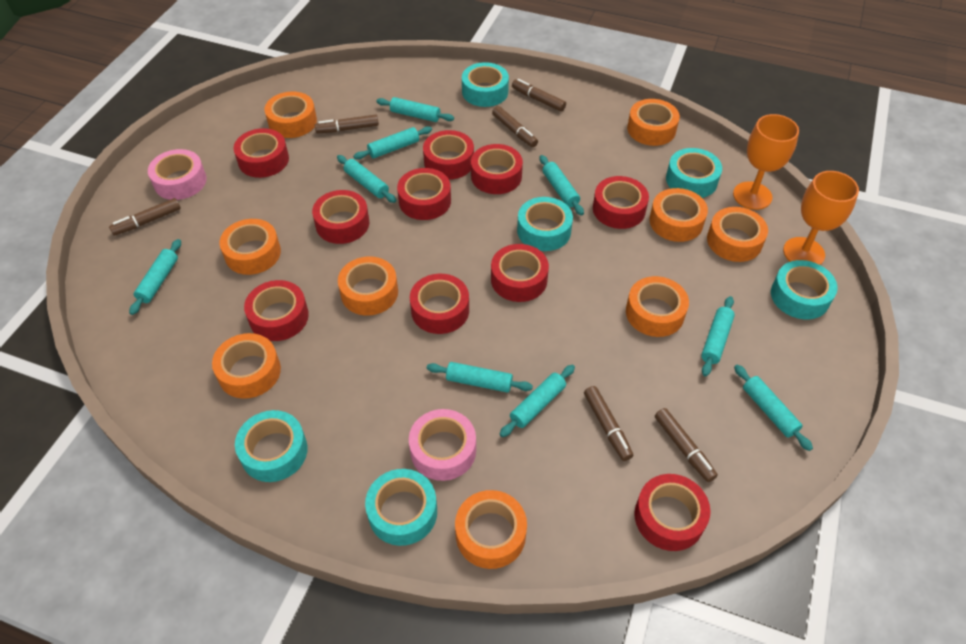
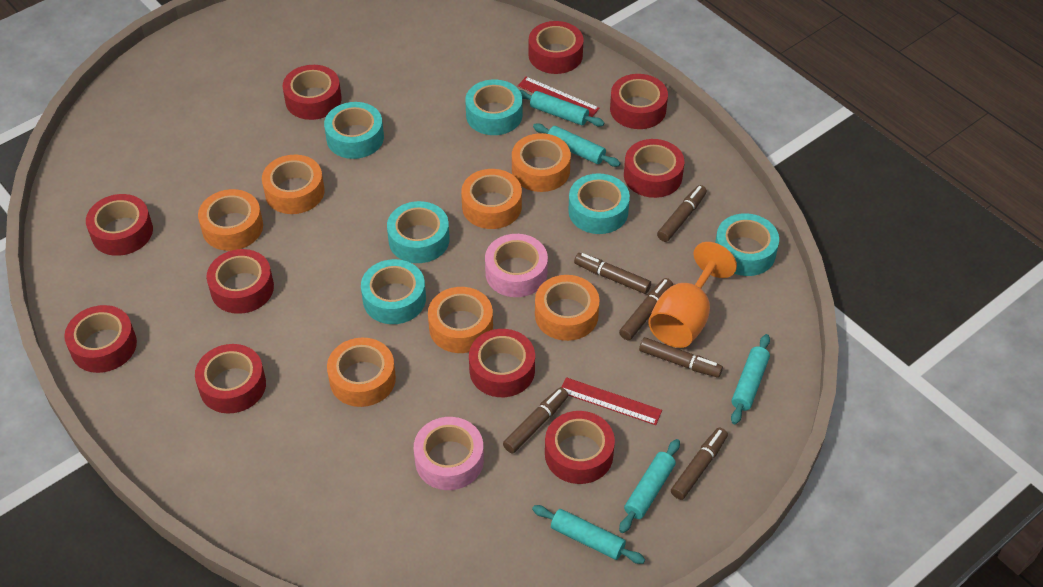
orange goblet: 2 -> 1
orange tape: 9 -> 7
red ruler: 0 -> 2
turquoise rolling pin: 9 -> 5

